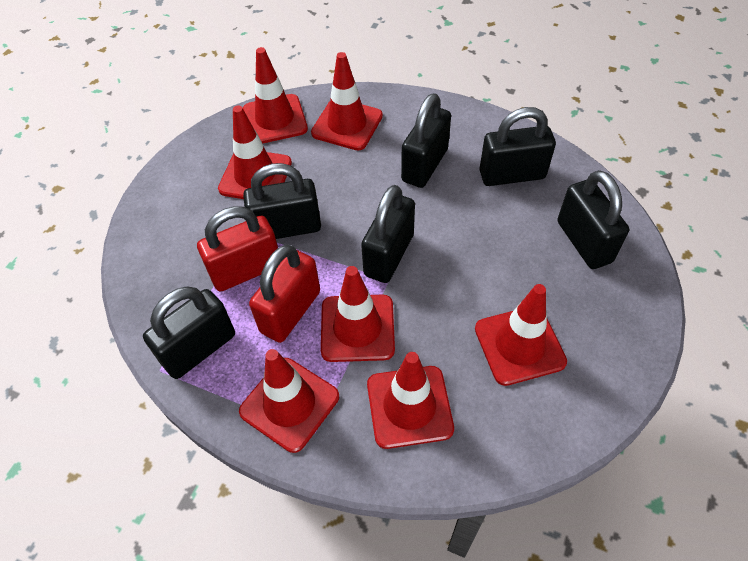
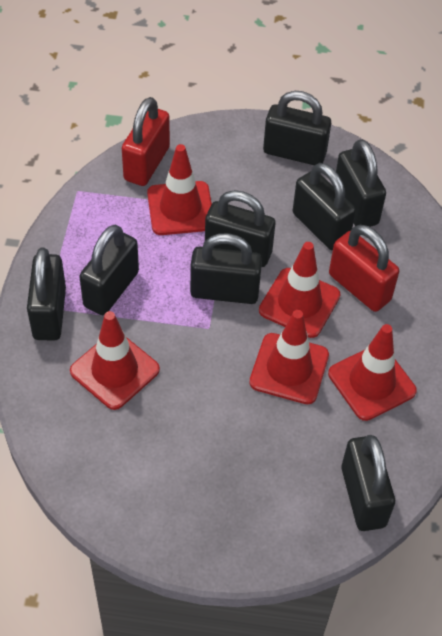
black padlock: 6 -> 8
red traffic cone: 7 -> 5

